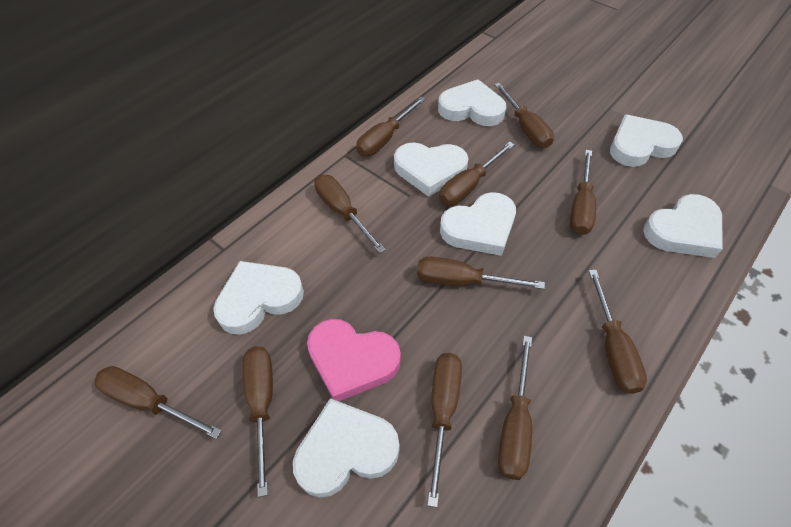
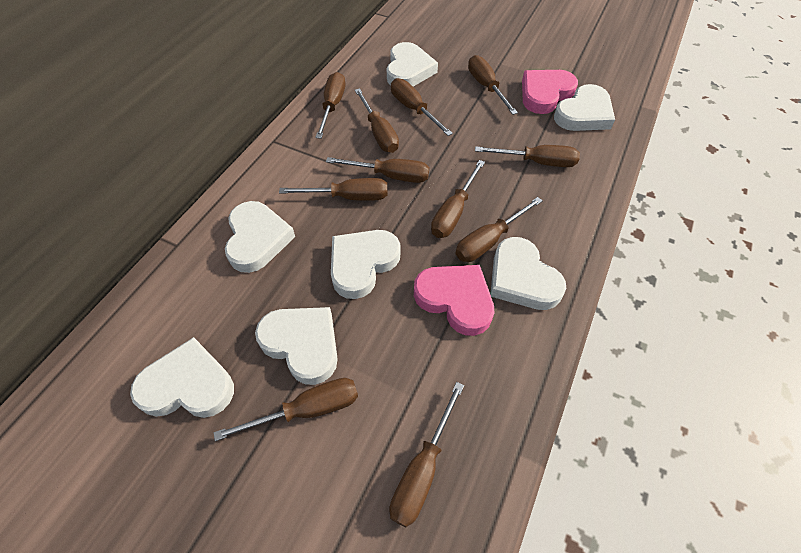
pink heart: 1 -> 2

